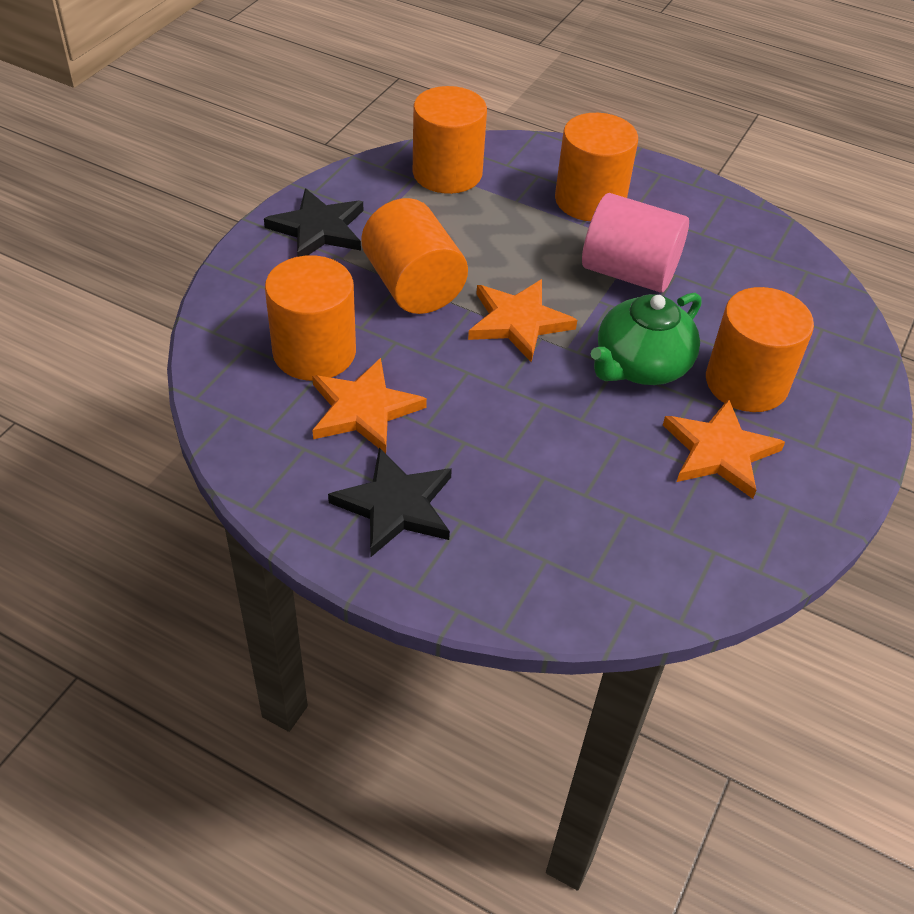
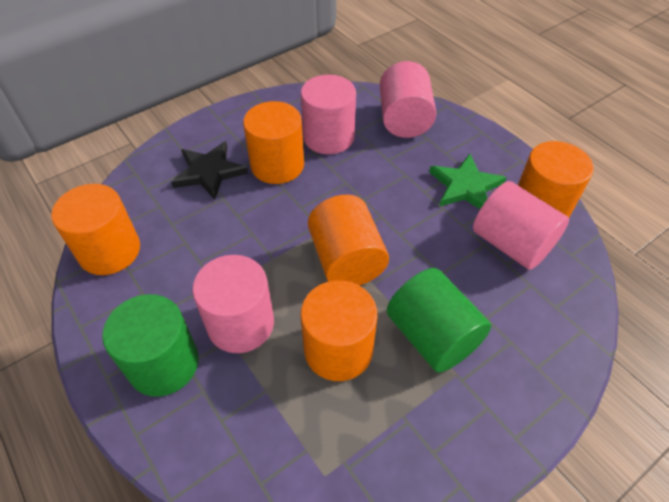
black star: 2 -> 1
green cylinder: 0 -> 2
green star: 0 -> 1
green teapot: 1 -> 0
orange star: 3 -> 0
pink cylinder: 1 -> 4

